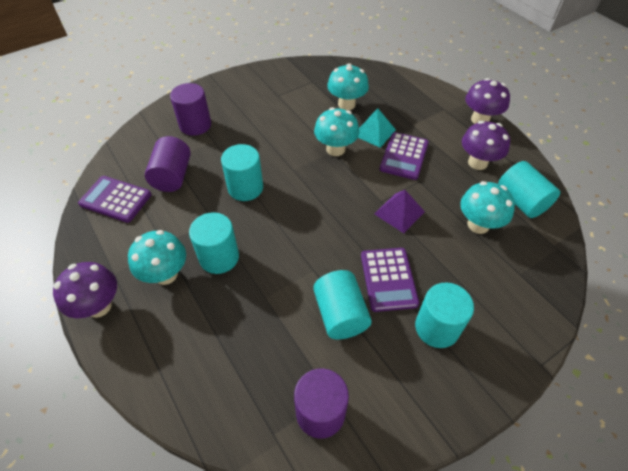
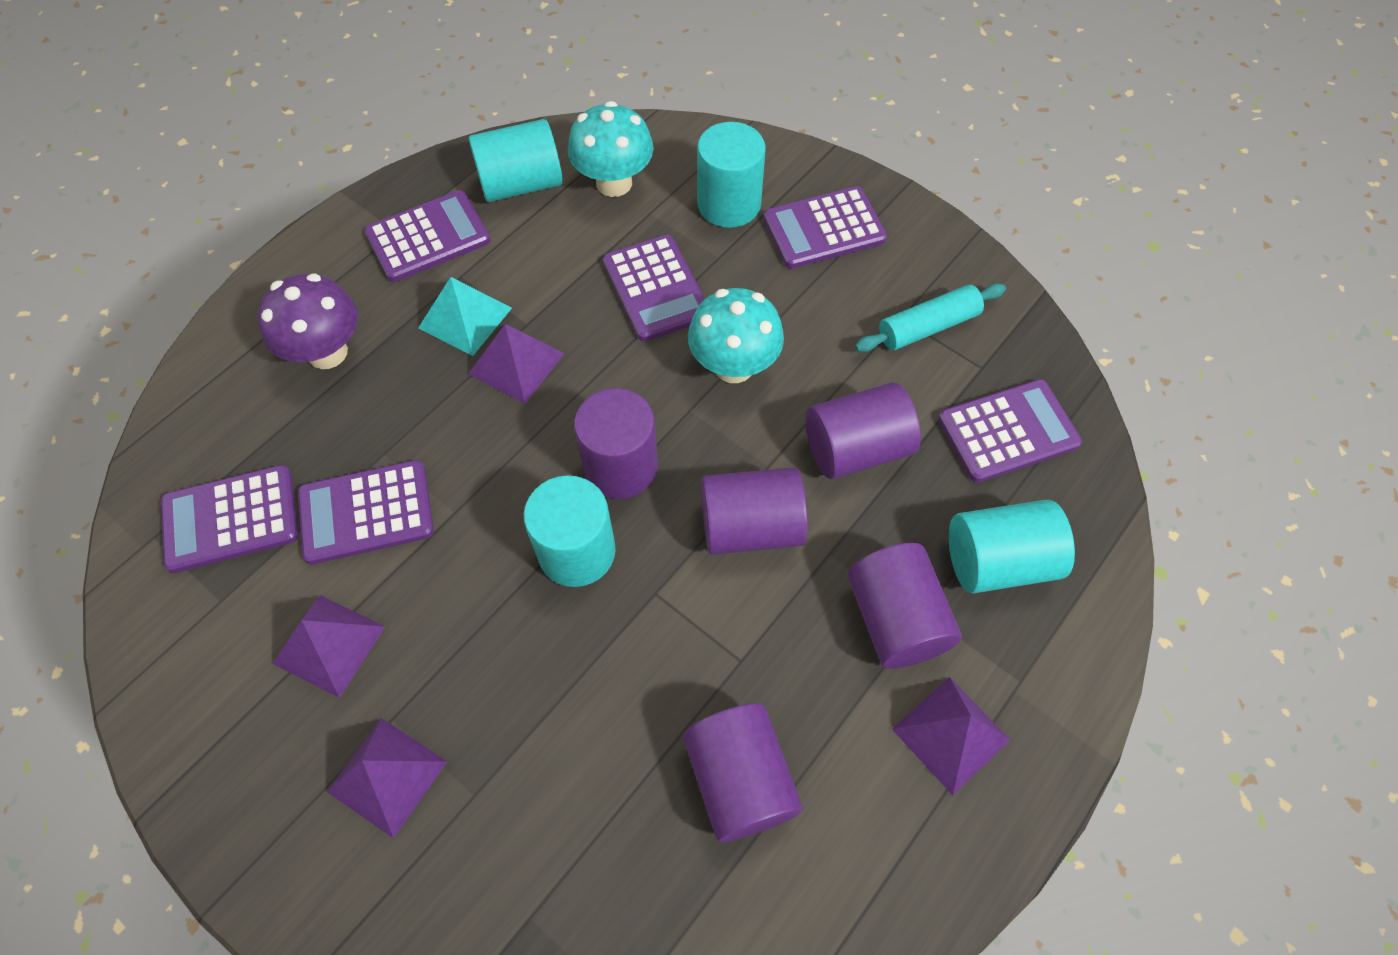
purple calculator: 3 -> 6
purple cylinder: 3 -> 5
purple mushroom: 3 -> 1
purple pyramid: 1 -> 4
turquoise cylinder: 5 -> 4
turquoise mushroom: 4 -> 2
turquoise rolling pin: 0 -> 1

